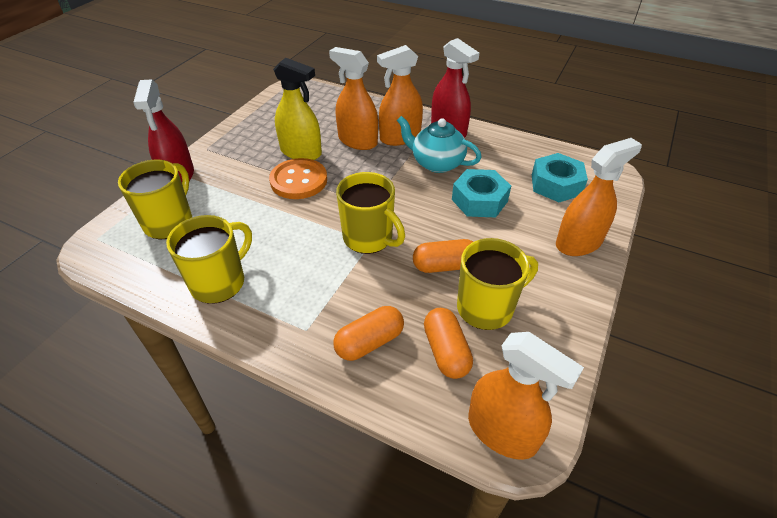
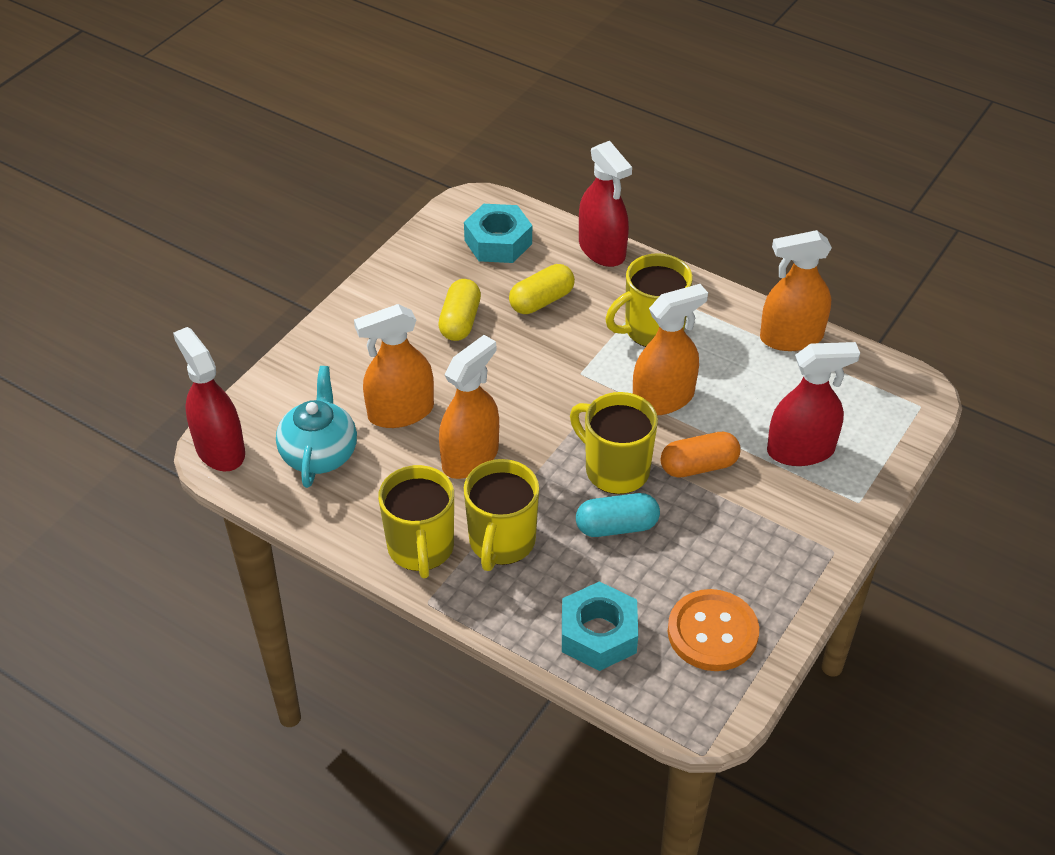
orange capsule: 3 -> 1
red spray bottle: 2 -> 3
turquoise capsule: 0 -> 1
yellow capsule: 0 -> 2
yellow spray bottle: 1 -> 0

